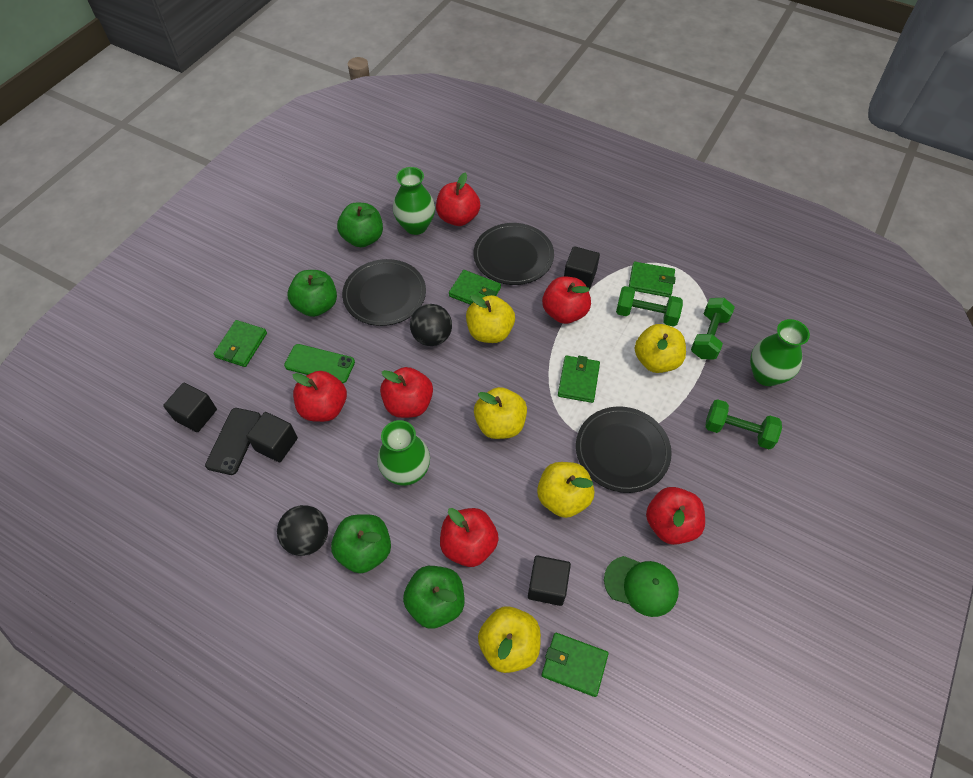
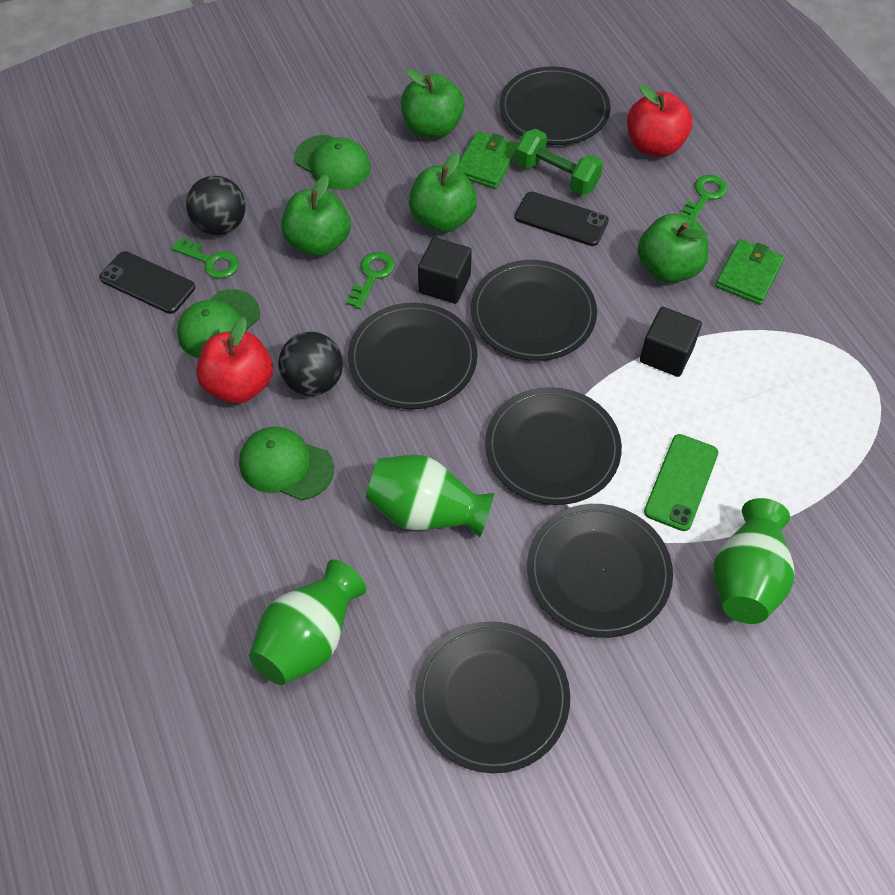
black cube: 4 -> 2
black phone: 1 -> 2
black plate: 3 -> 6
green cap: 1 -> 3
green dumbbell: 3 -> 1
green key: 0 -> 3
green wallet: 5 -> 2
red apple: 6 -> 2
yellow apple: 5 -> 0

